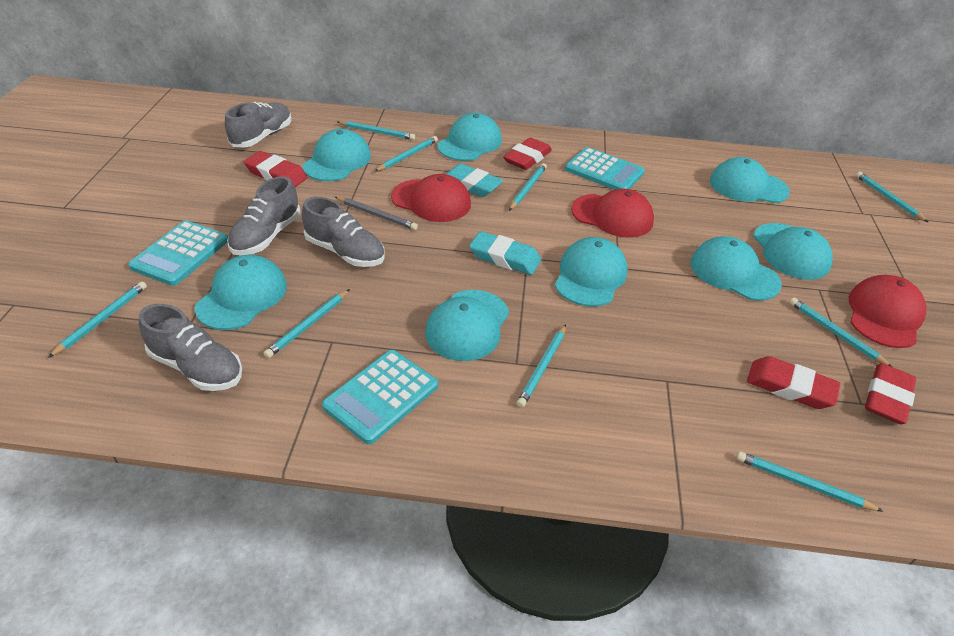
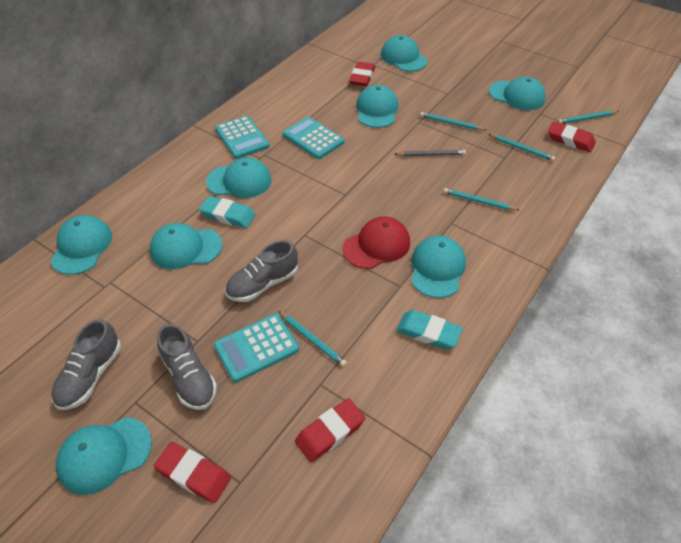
grey shoe: 4 -> 3
red cap: 3 -> 1
turquoise pencil: 9 -> 5

